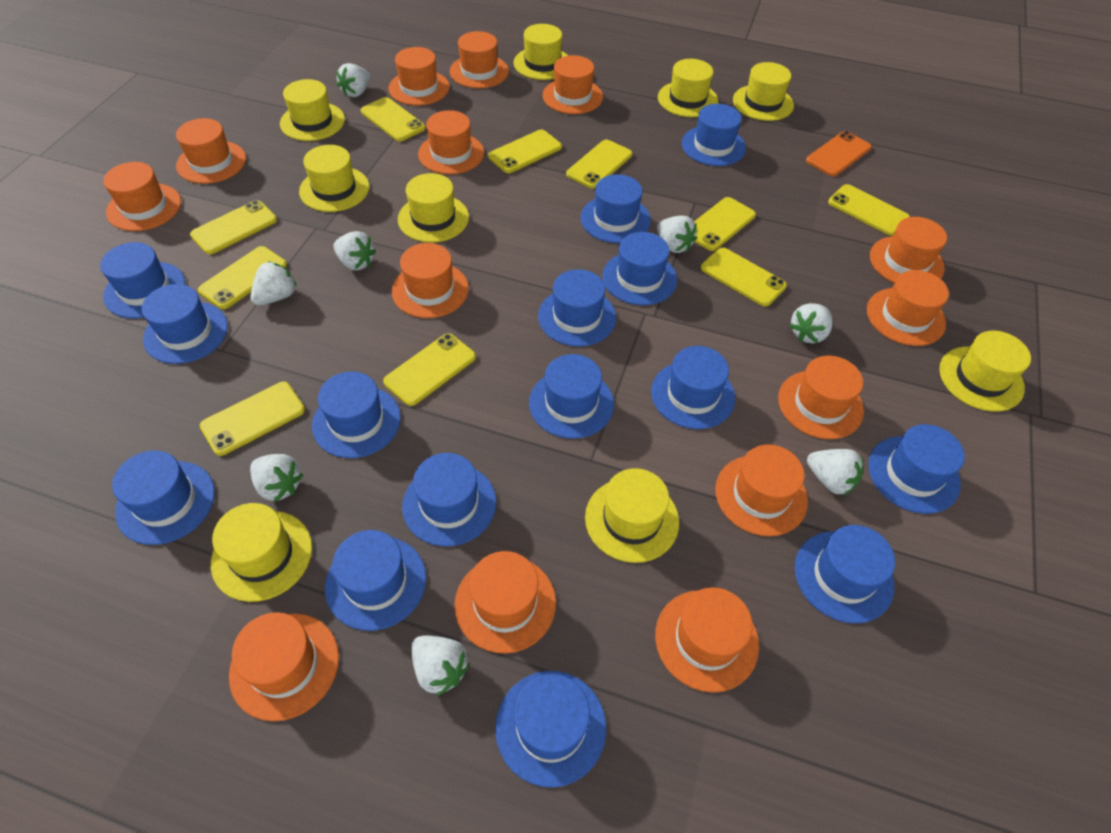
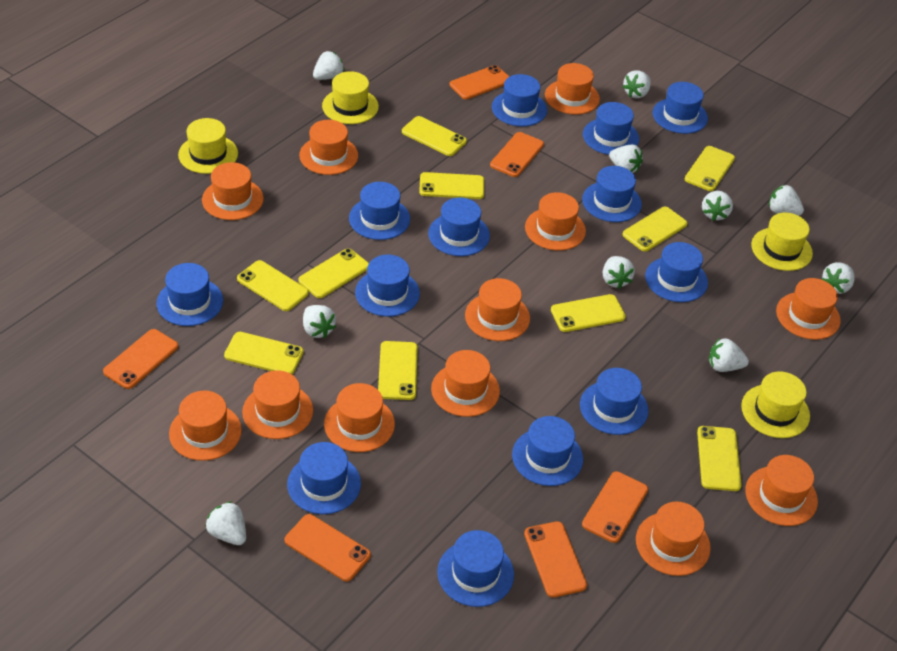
blue hat: 15 -> 13
orange hat: 14 -> 12
orange phone: 1 -> 6
white strawberry: 8 -> 10
yellow hat: 9 -> 4

